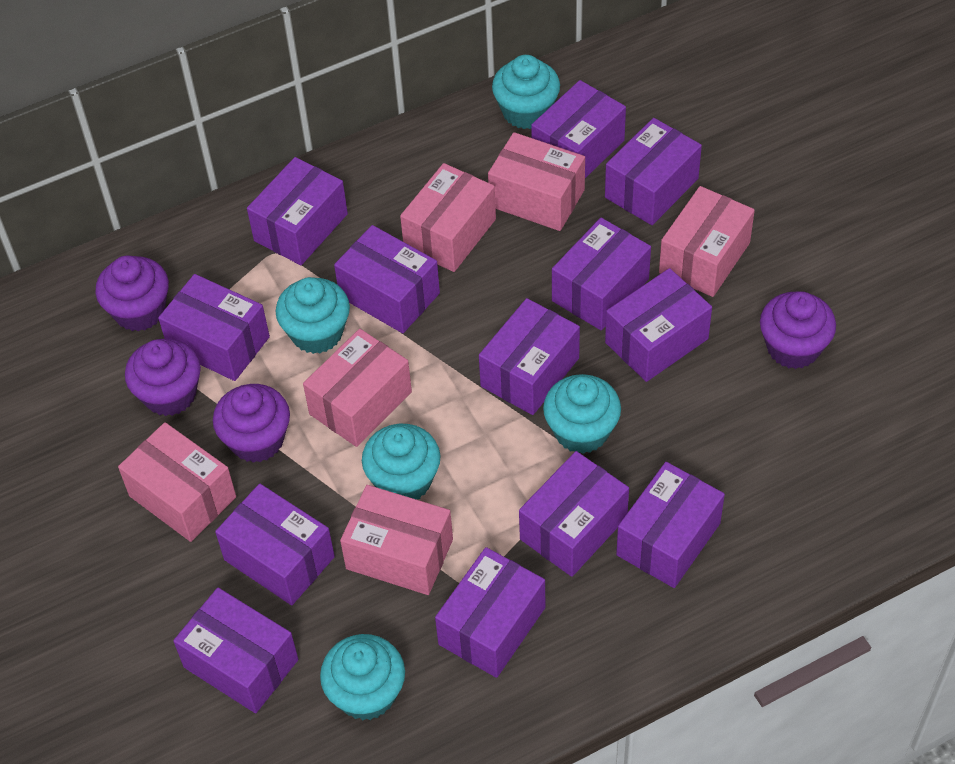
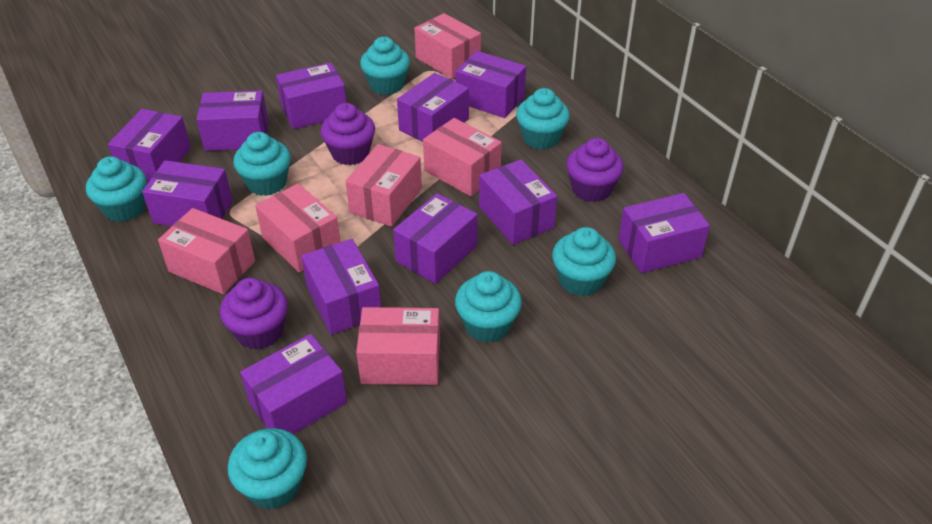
purple box: 13 -> 11
purple cupcake: 4 -> 3
turquoise cupcake: 5 -> 7

